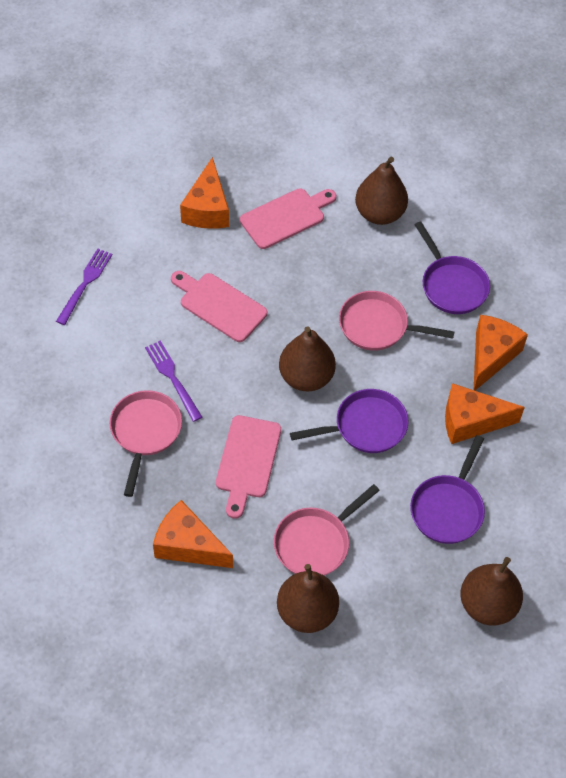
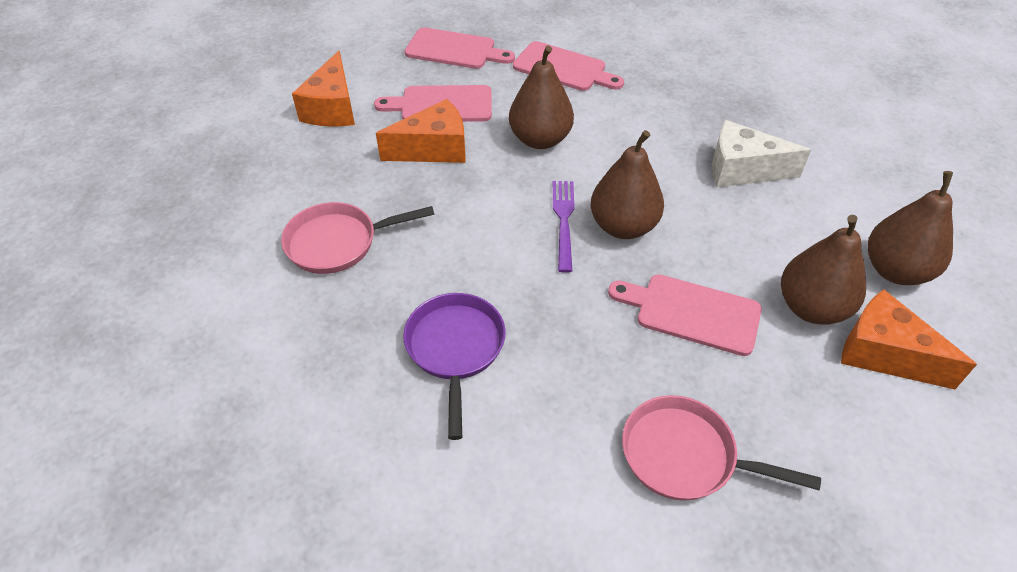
orange cheese: 4 -> 3
pink cutting board: 3 -> 4
pink pan: 3 -> 2
purple fork: 2 -> 1
purple pan: 3 -> 1
white cheese: 0 -> 1

